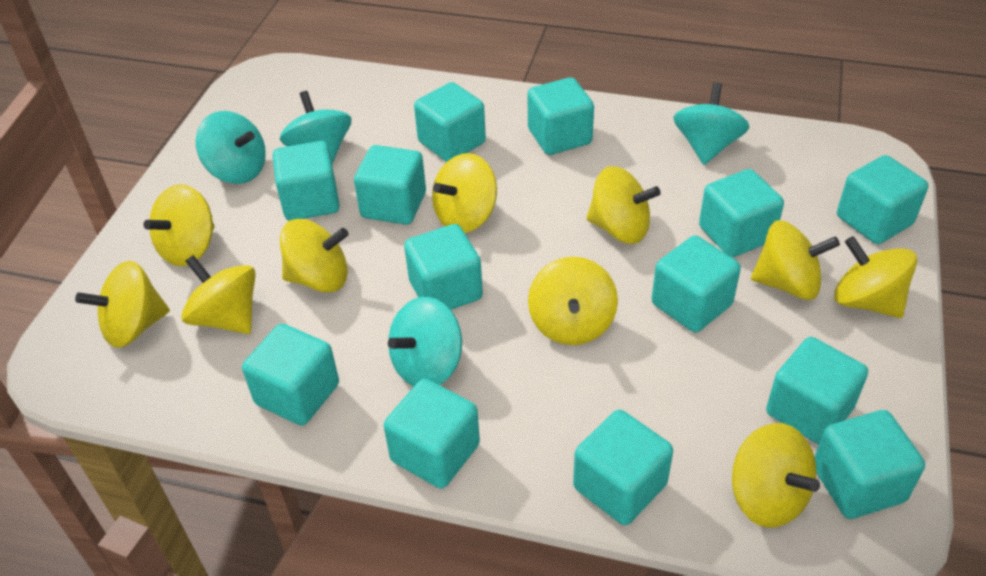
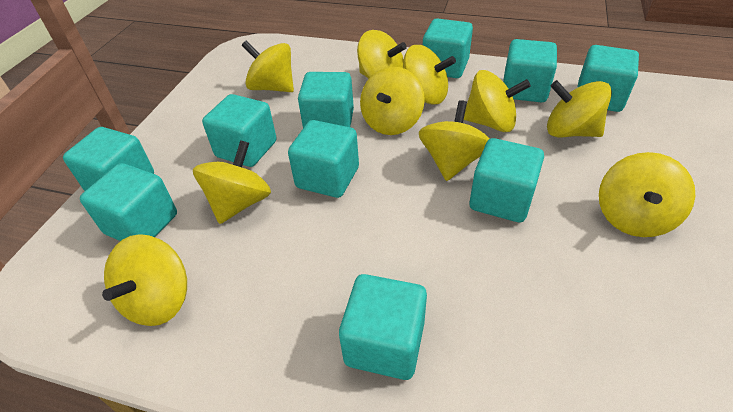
turquoise cube: 13 -> 10
turquoise spinning top: 4 -> 0

